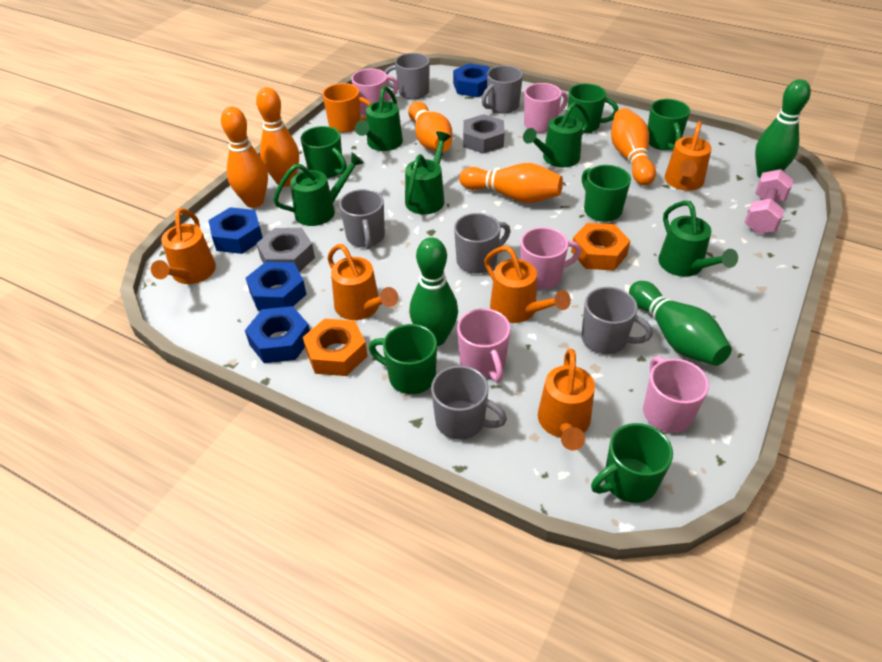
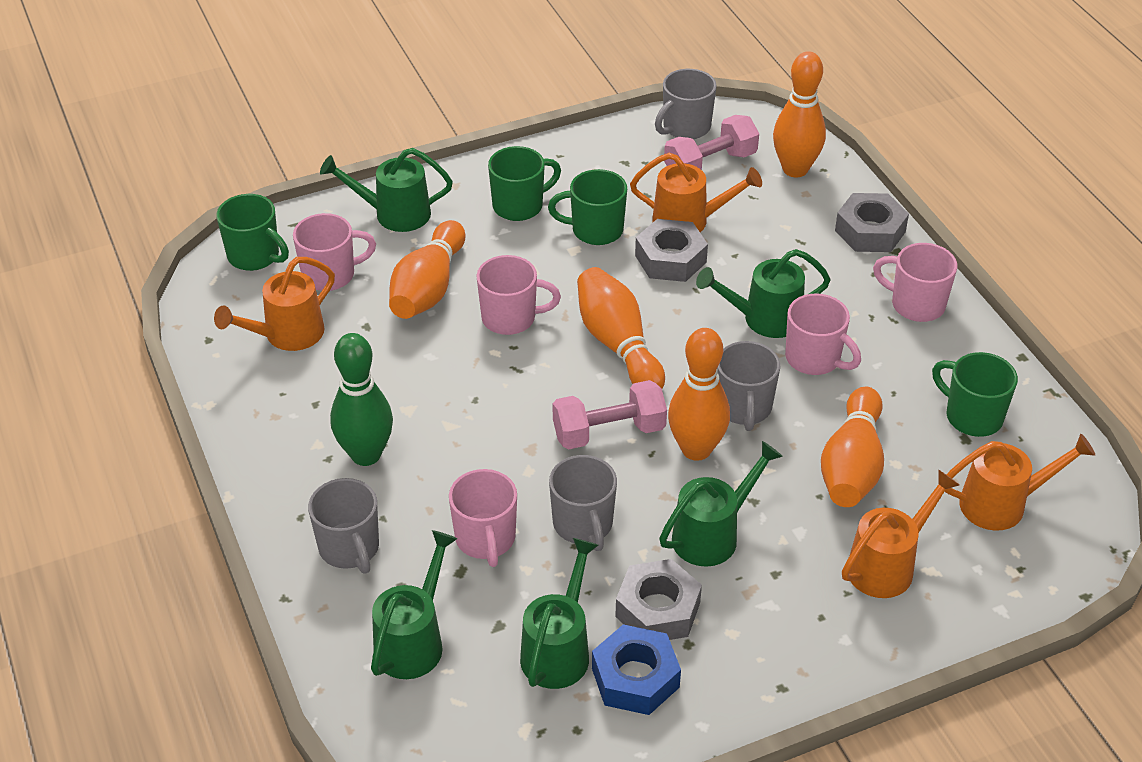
blue nut: 4 -> 1
green bowling pin: 3 -> 1
green mug: 6 -> 4
grey mug: 6 -> 4
grey nut: 2 -> 3
orange mug: 1 -> 0
orange nut: 2 -> 0
orange watering can: 5 -> 4
pink dumbbell: 1 -> 2

